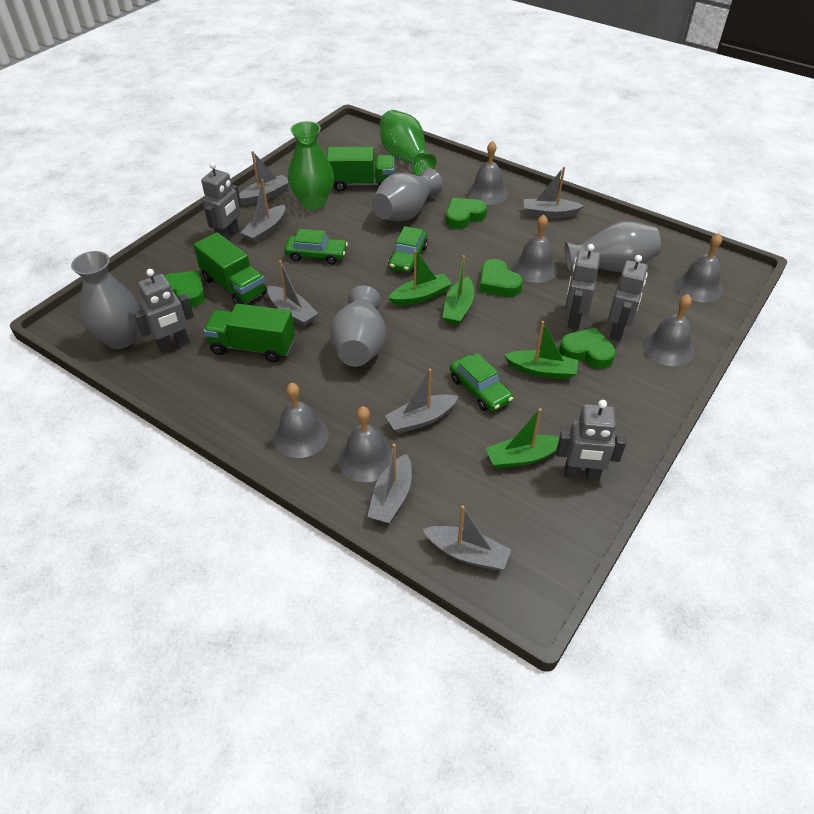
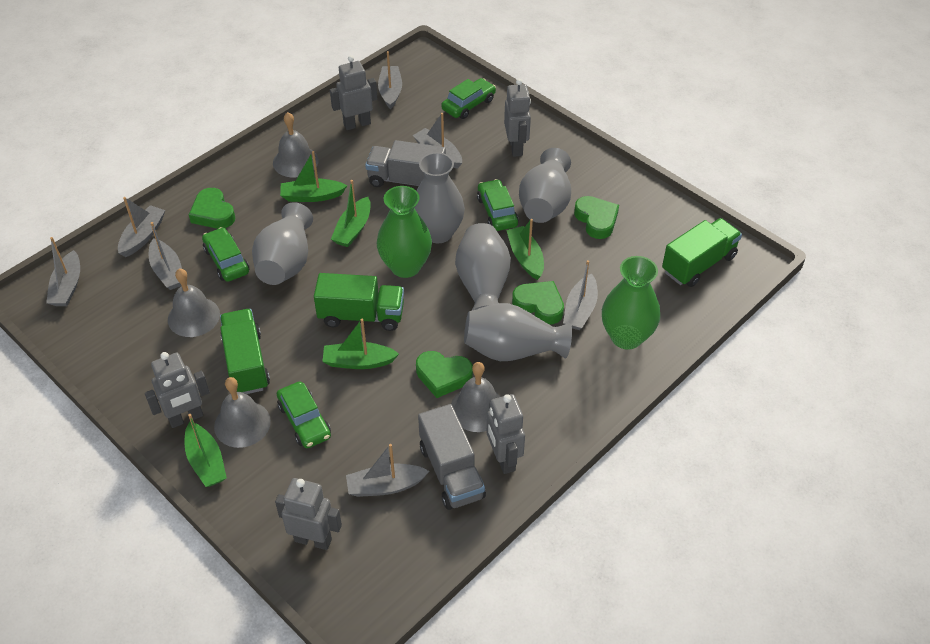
green boat: 4 -> 5
green car: 3 -> 4
grey bell: 6 -> 4
grey truck: 0 -> 2
grey vase: 4 -> 5

